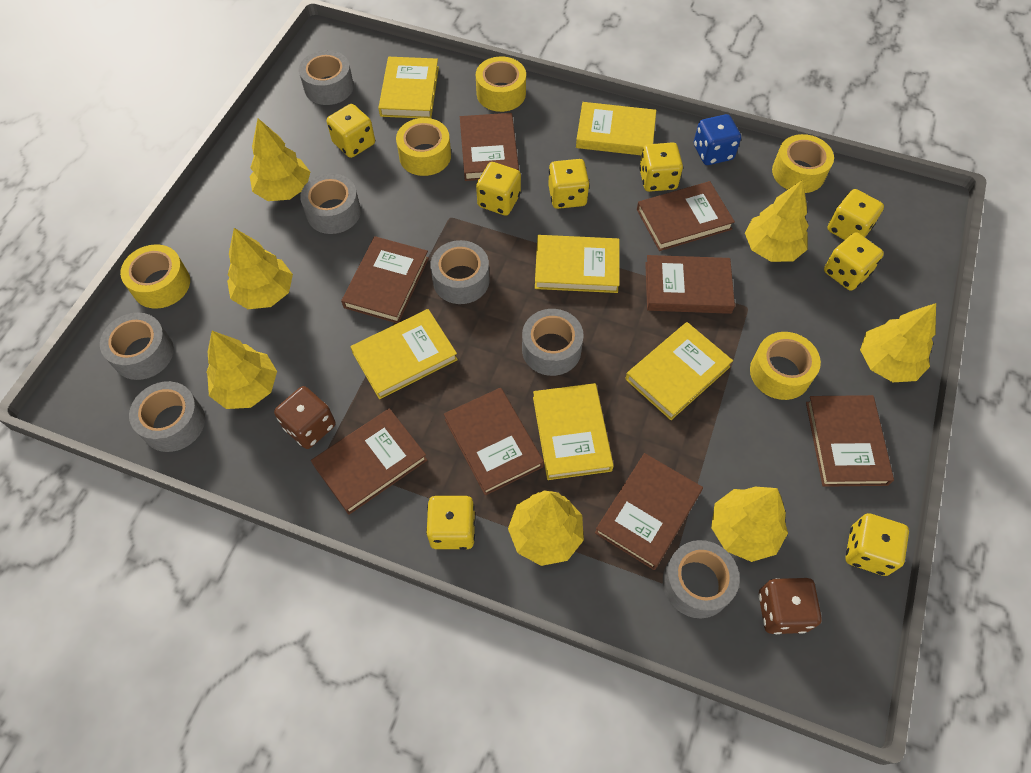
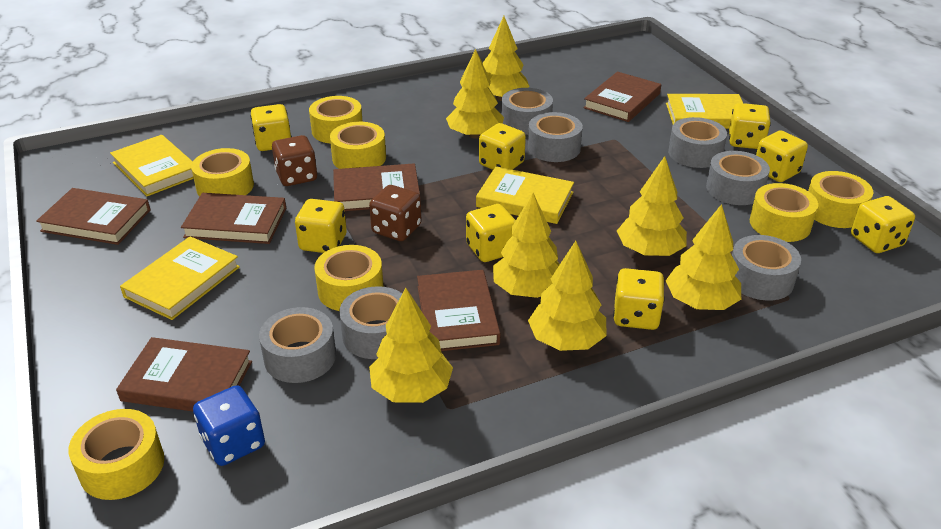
brown book: 8 -> 6
yellow book: 6 -> 4
yellow tape: 5 -> 7

